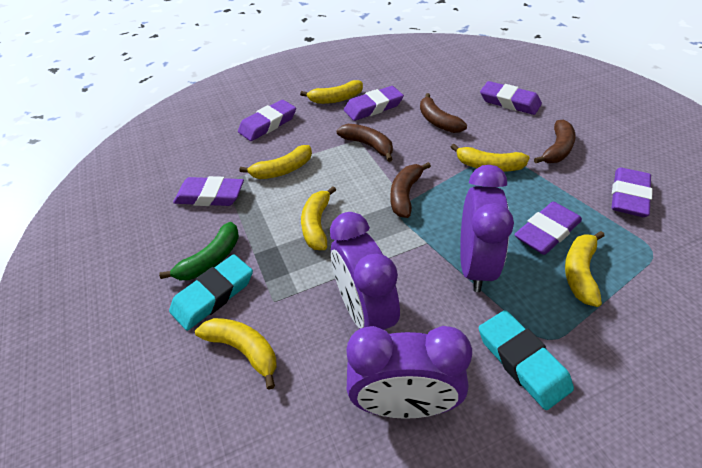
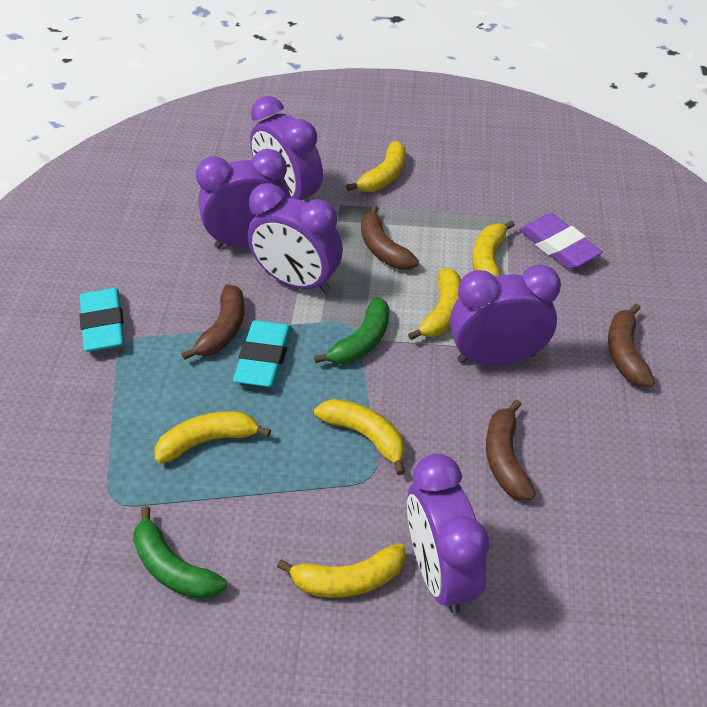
green banana: 1 -> 2
purple clock: 3 -> 5
purple eraser: 6 -> 1

